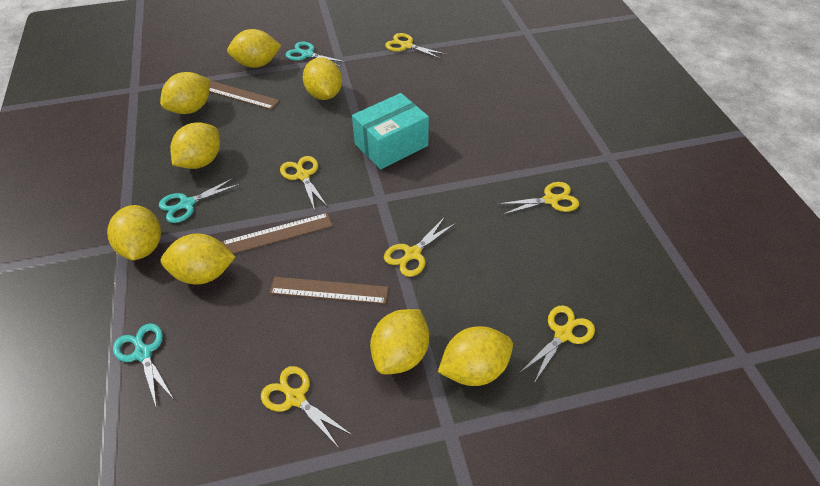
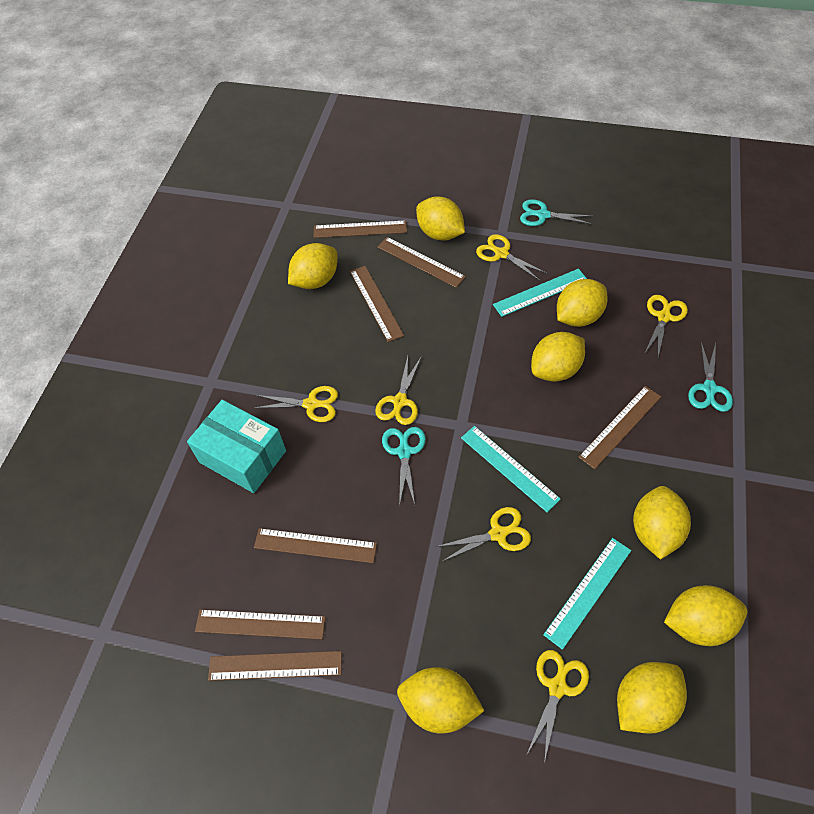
brown ruler: 3 -> 7
turquoise ruler: 0 -> 3

